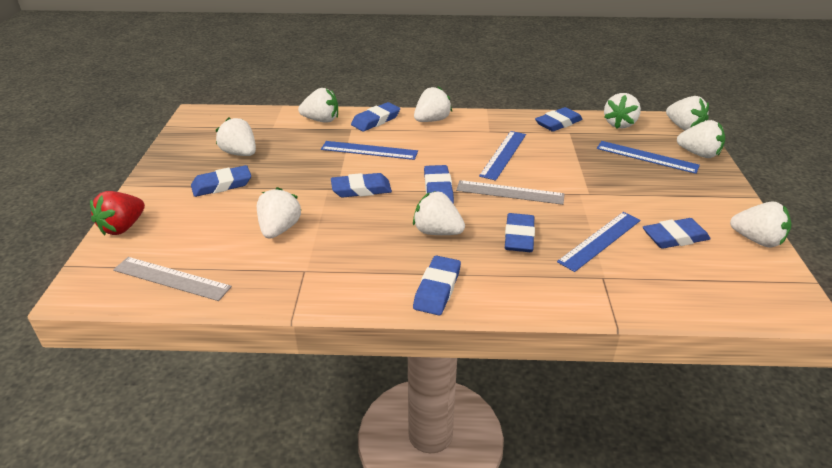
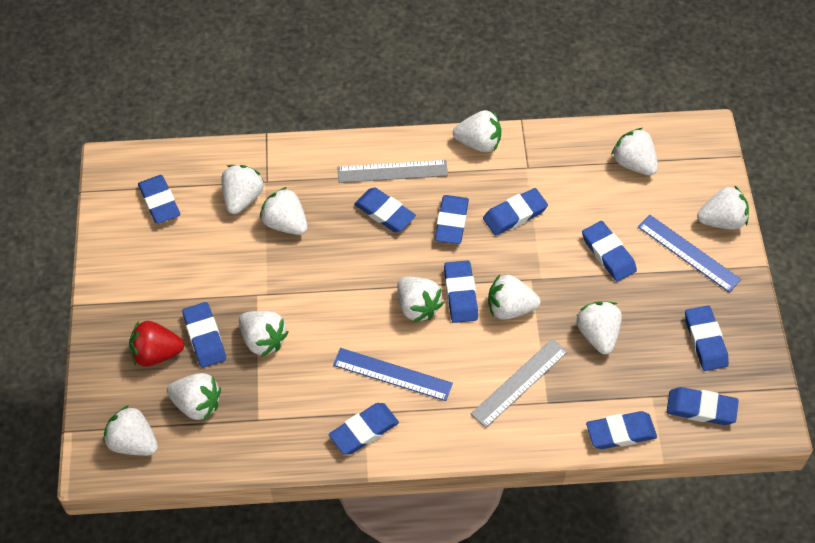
blue eraser: 8 -> 11
blue ruler: 4 -> 2
white strawberry: 9 -> 11

